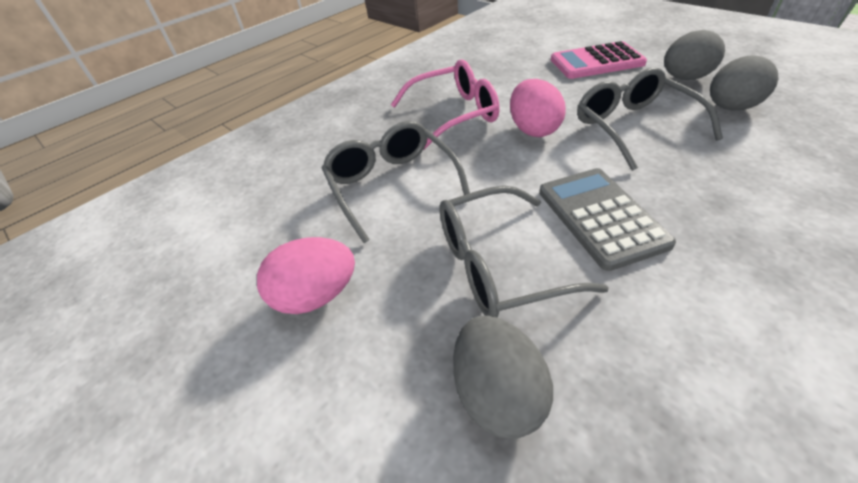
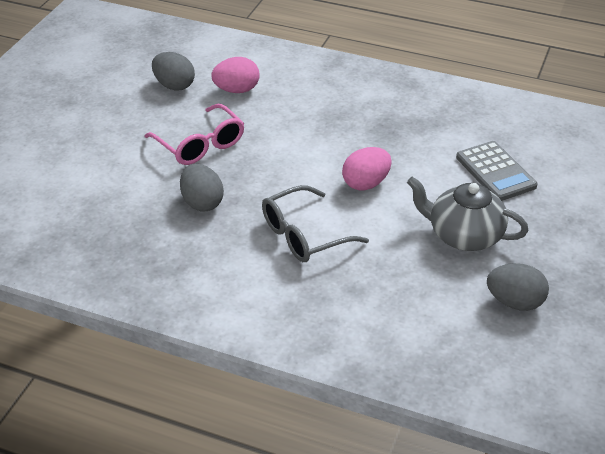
grey glasses: 3 -> 1
grey teapot: 0 -> 1
pink calculator: 1 -> 0

